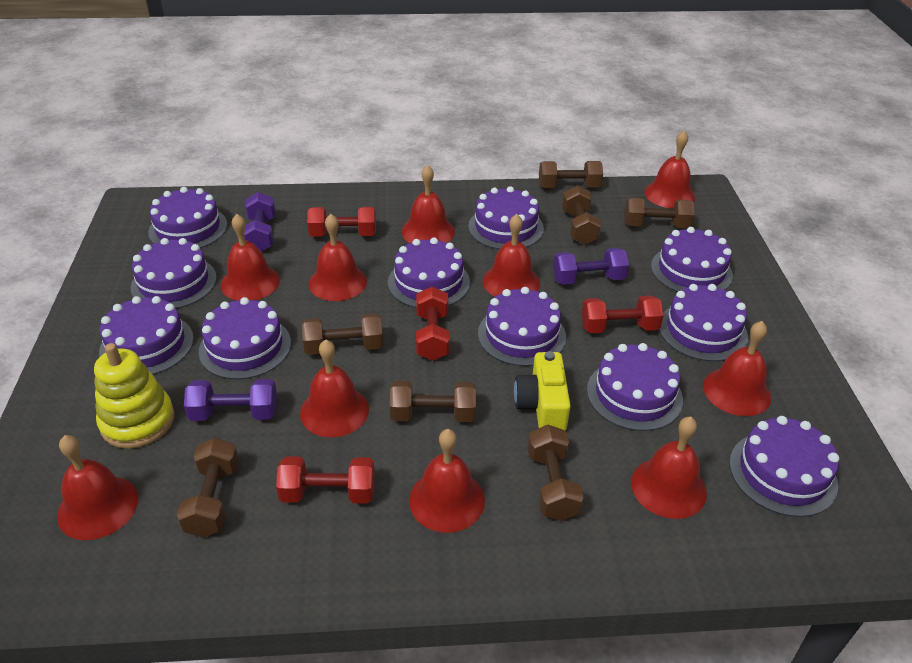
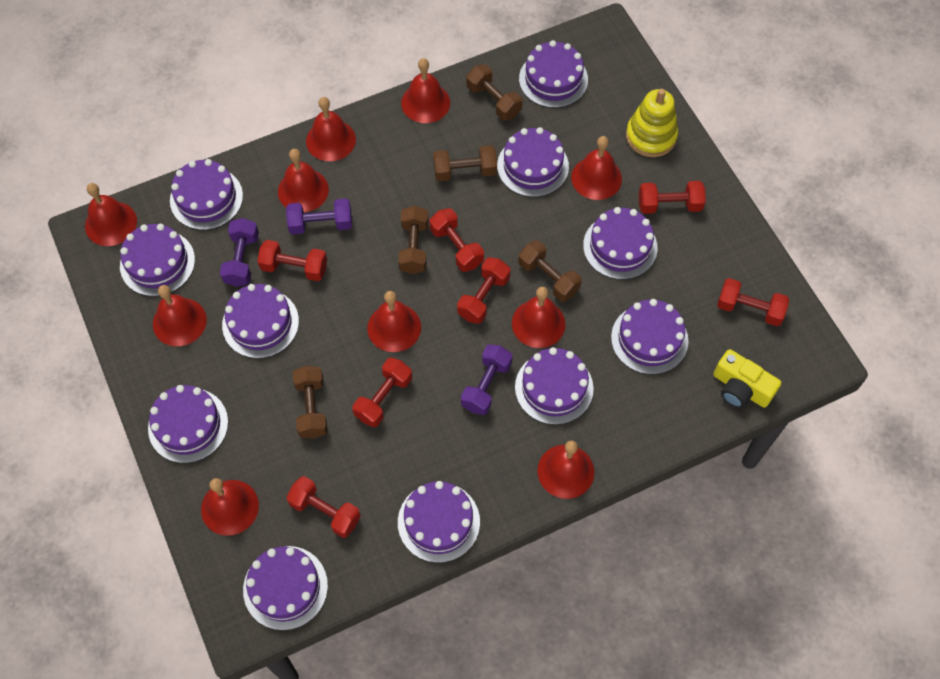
brown dumbbell: 7 -> 5
red dumbbell: 4 -> 7

